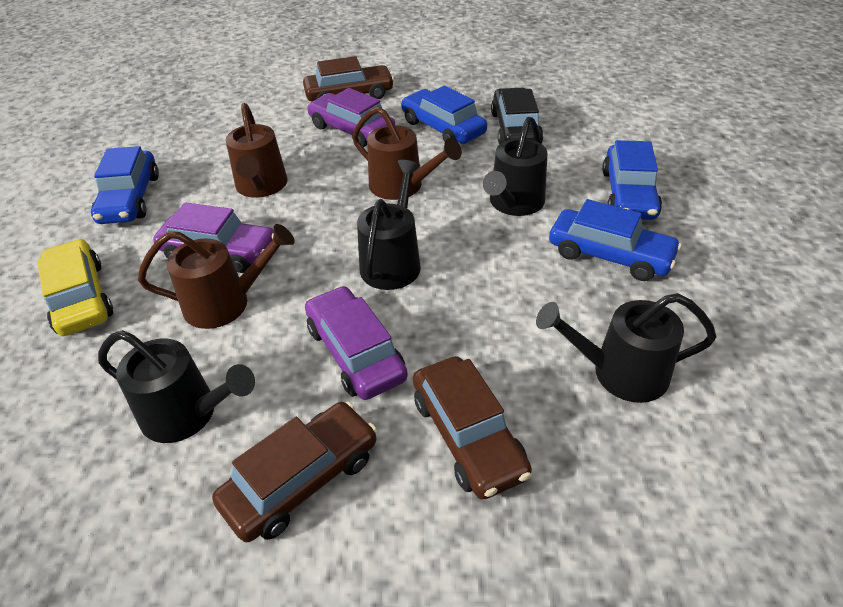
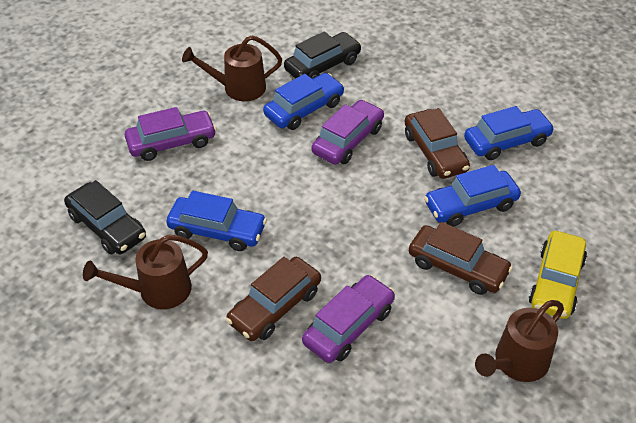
black car: 1 -> 2
black watering can: 4 -> 0

